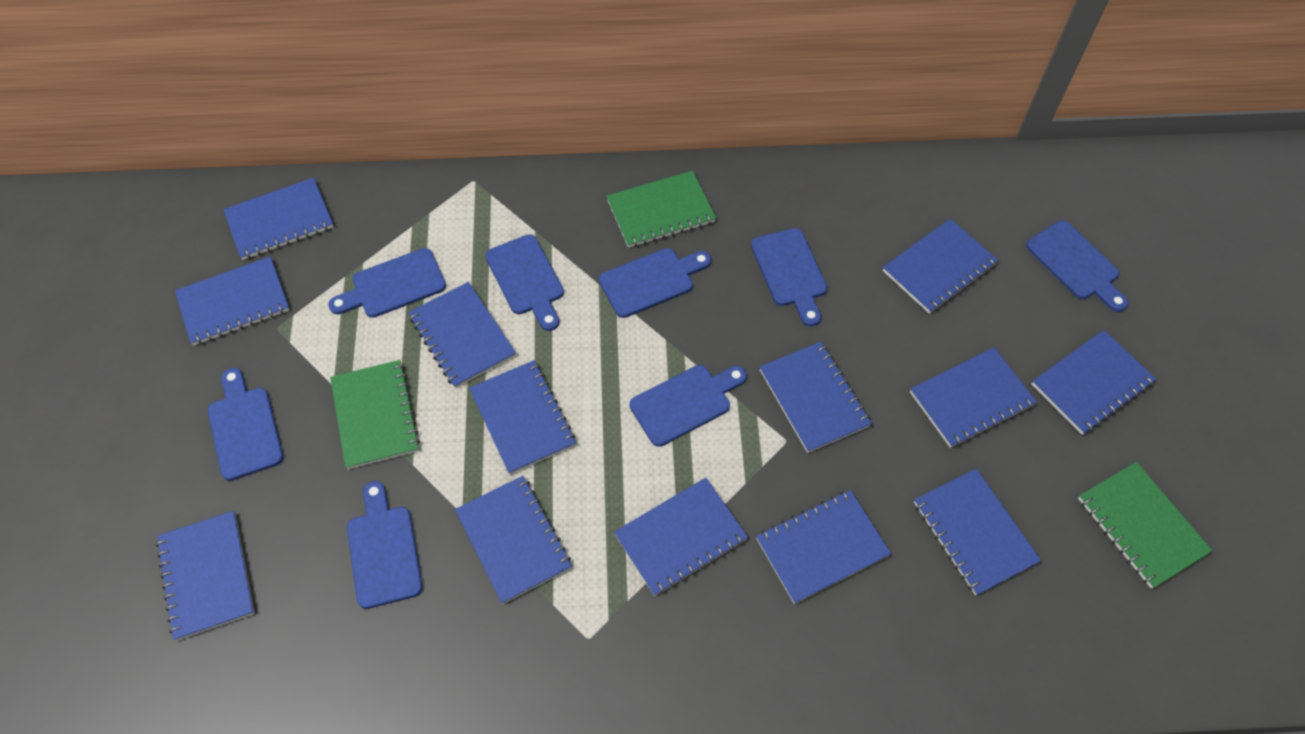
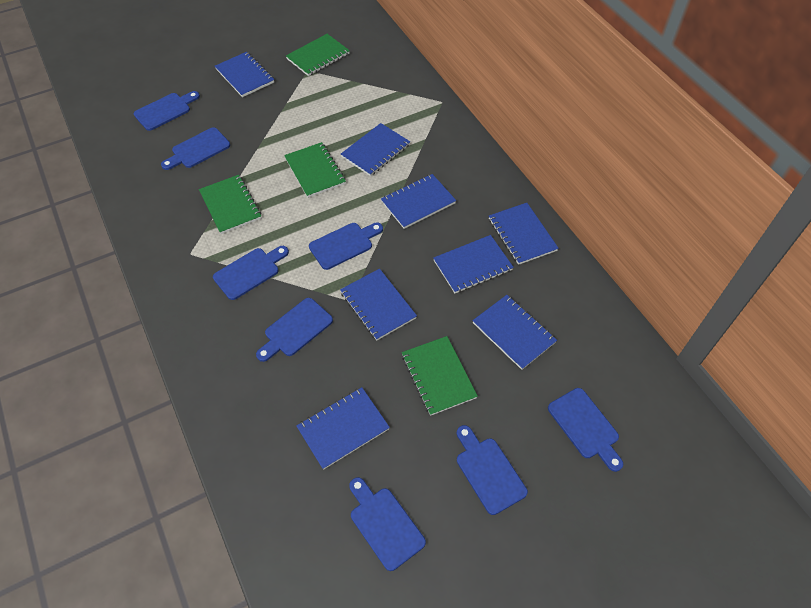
blue notebook: 13 -> 8
green notebook: 3 -> 4

